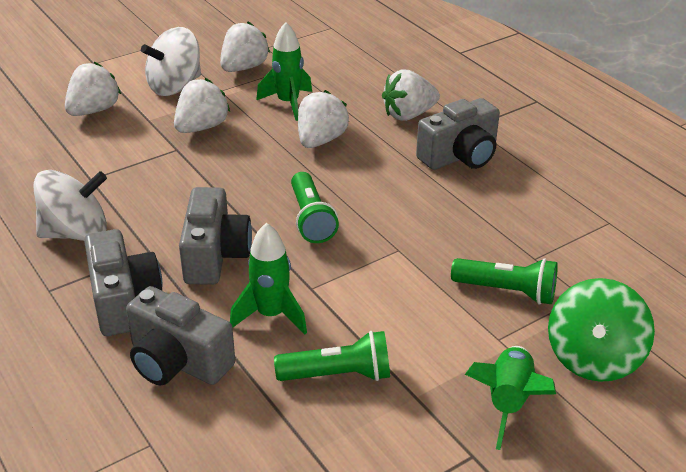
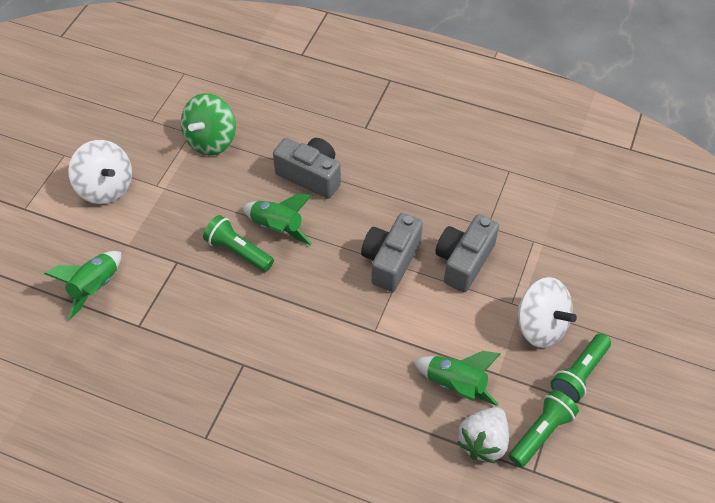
grey camera: 4 -> 3
white strawberry: 5 -> 1

